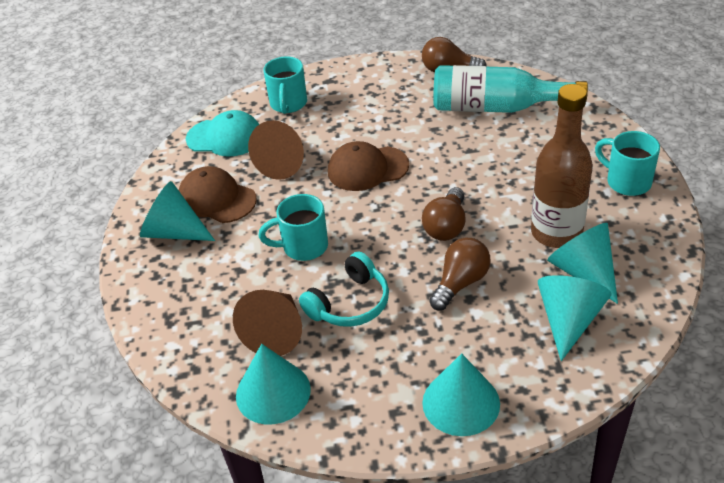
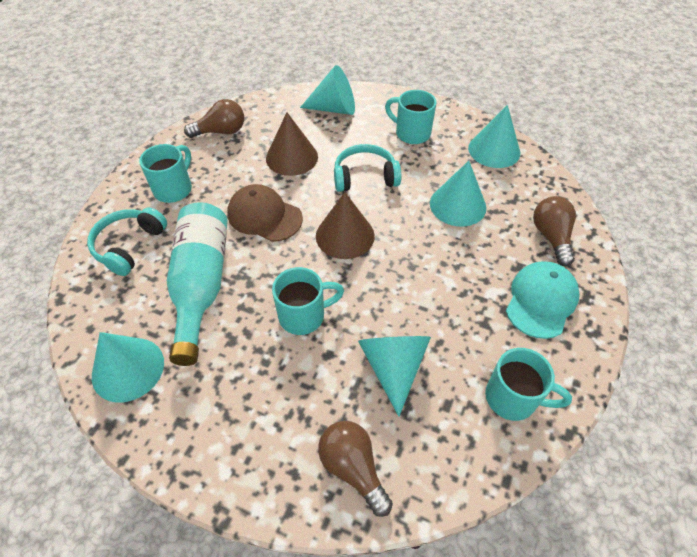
brown bottle: 1 -> 0
brown cap: 2 -> 1
turquoise headphones: 1 -> 2
turquoise mug: 3 -> 4

